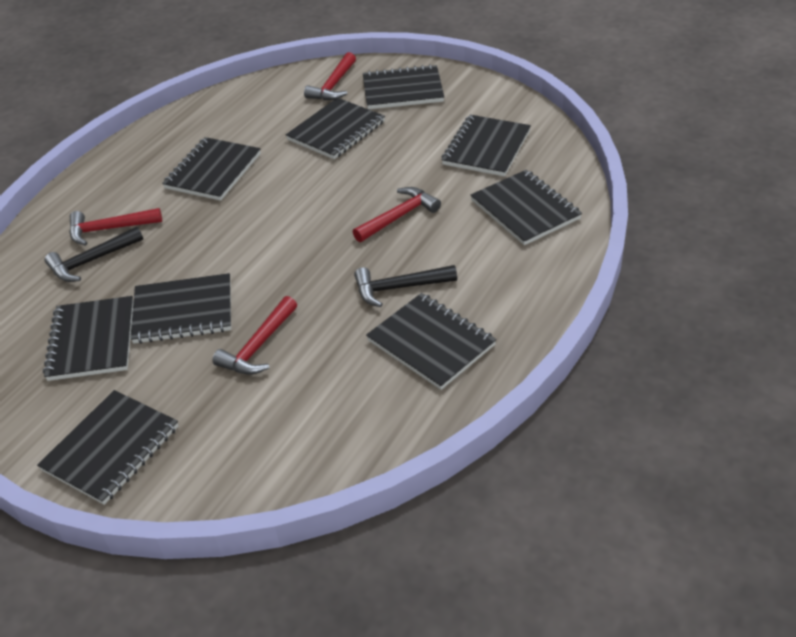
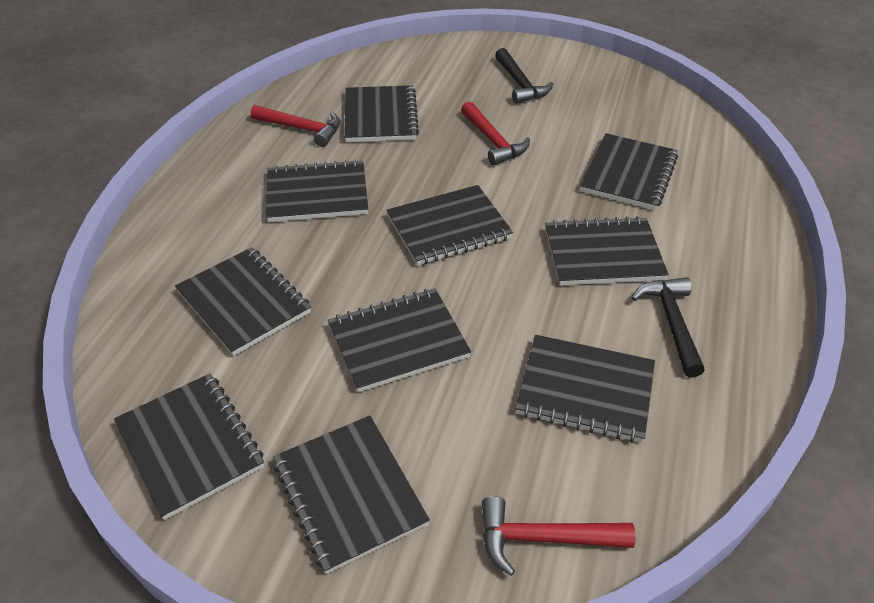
black notebook: 9 -> 10
red hammer: 4 -> 3

